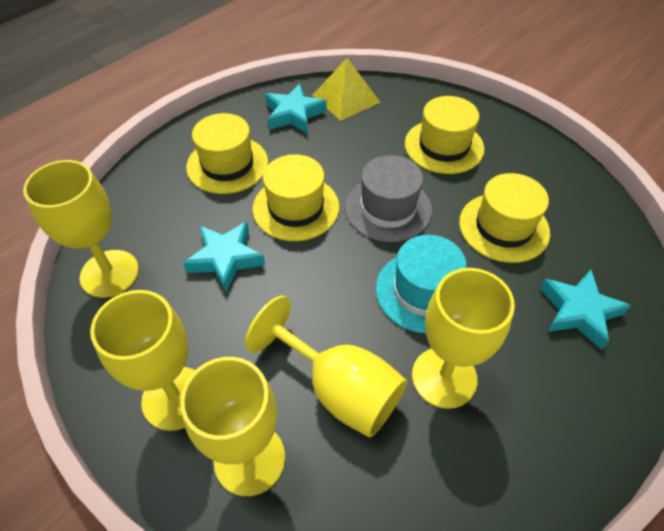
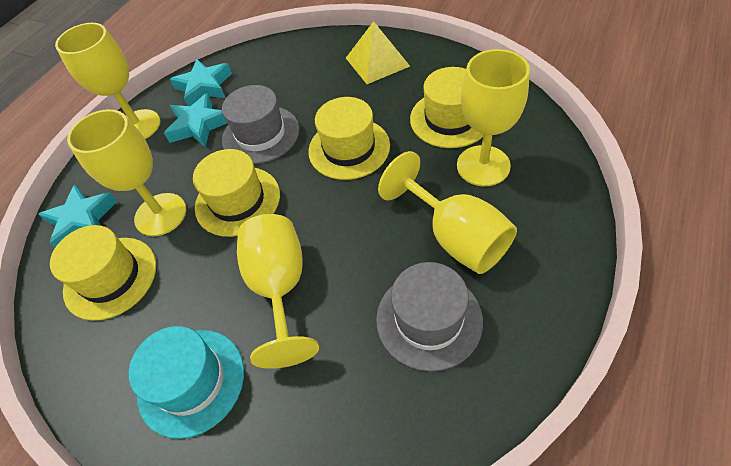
grey hat: 1 -> 2

